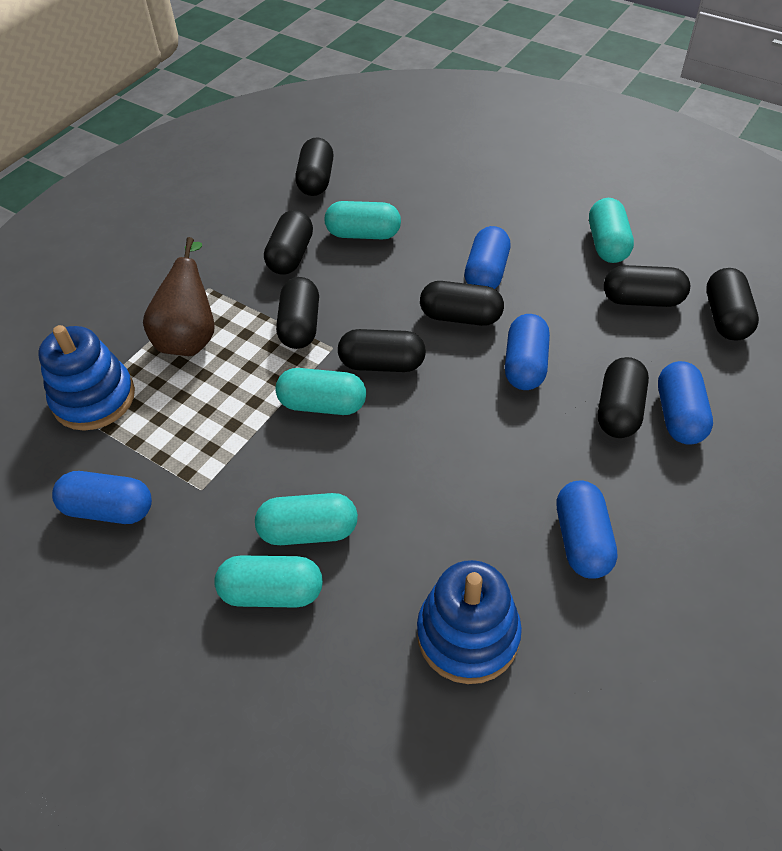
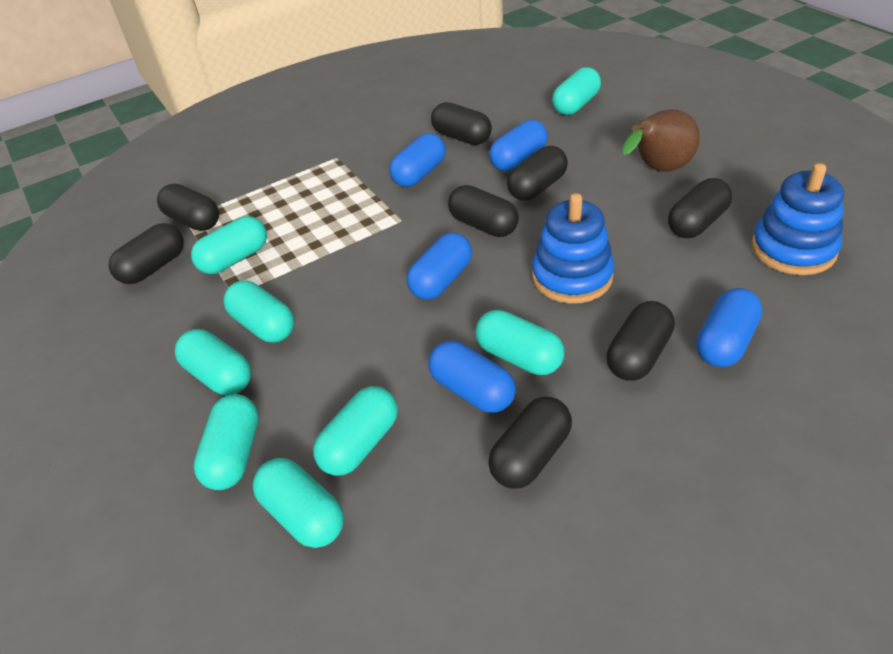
turquoise capsule: 5 -> 8

